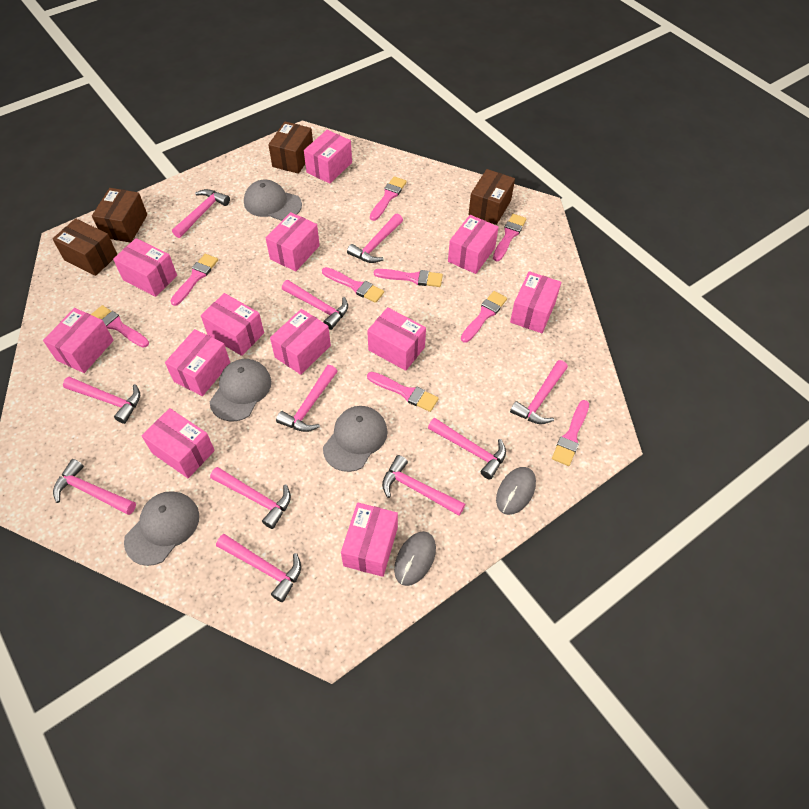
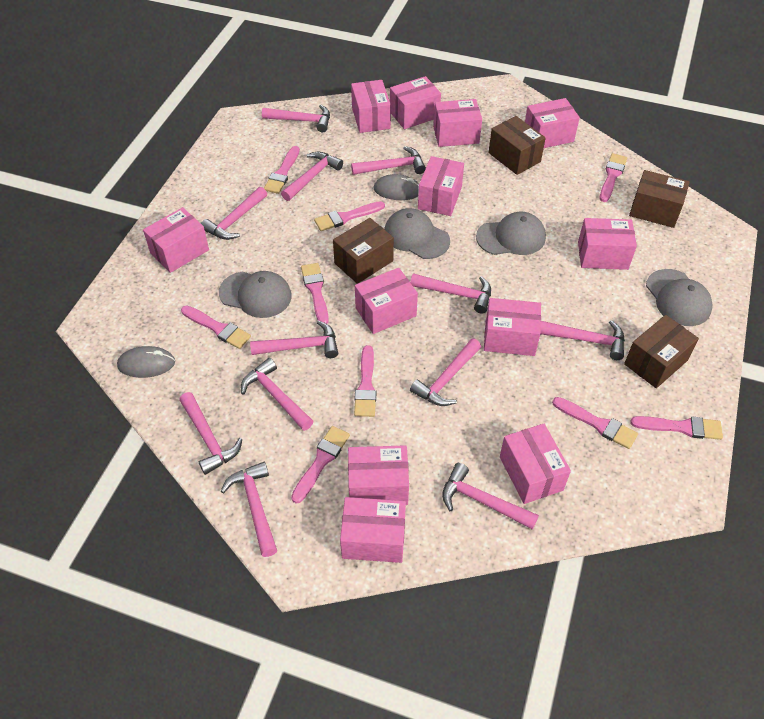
pink hammer: 11 -> 12

